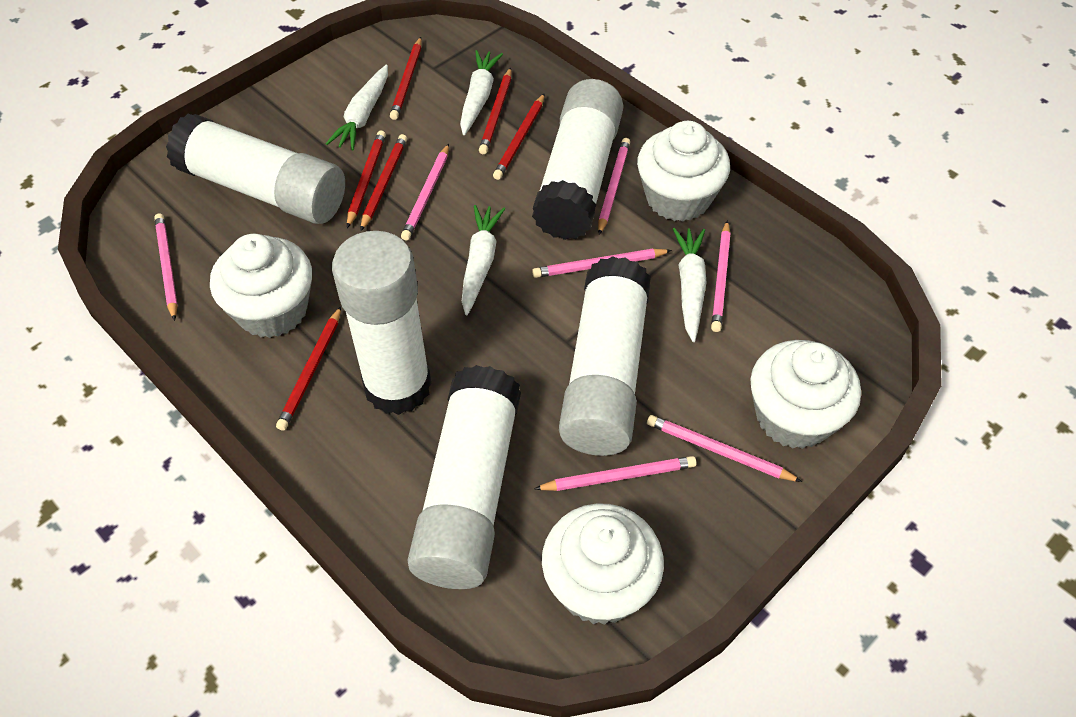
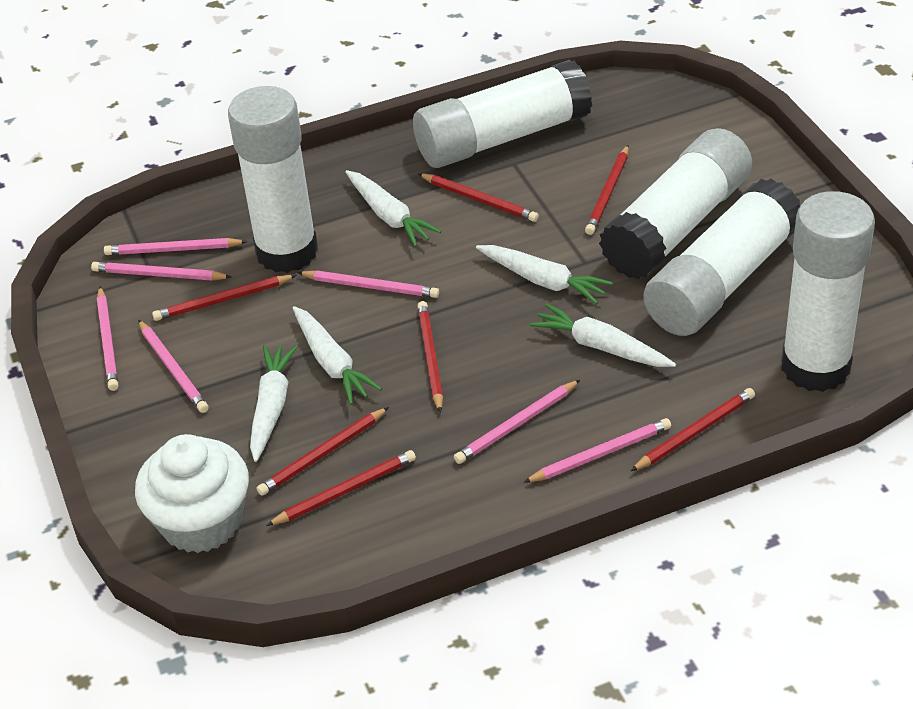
red pencil: 6 -> 7
white carrot: 4 -> 5
white cupcake: 4 -> 1

